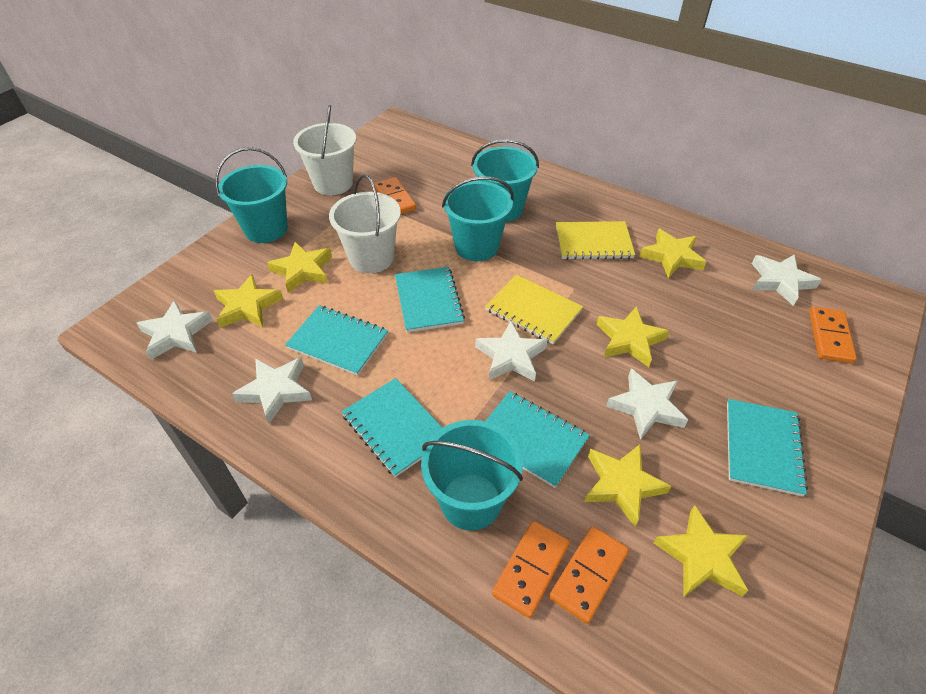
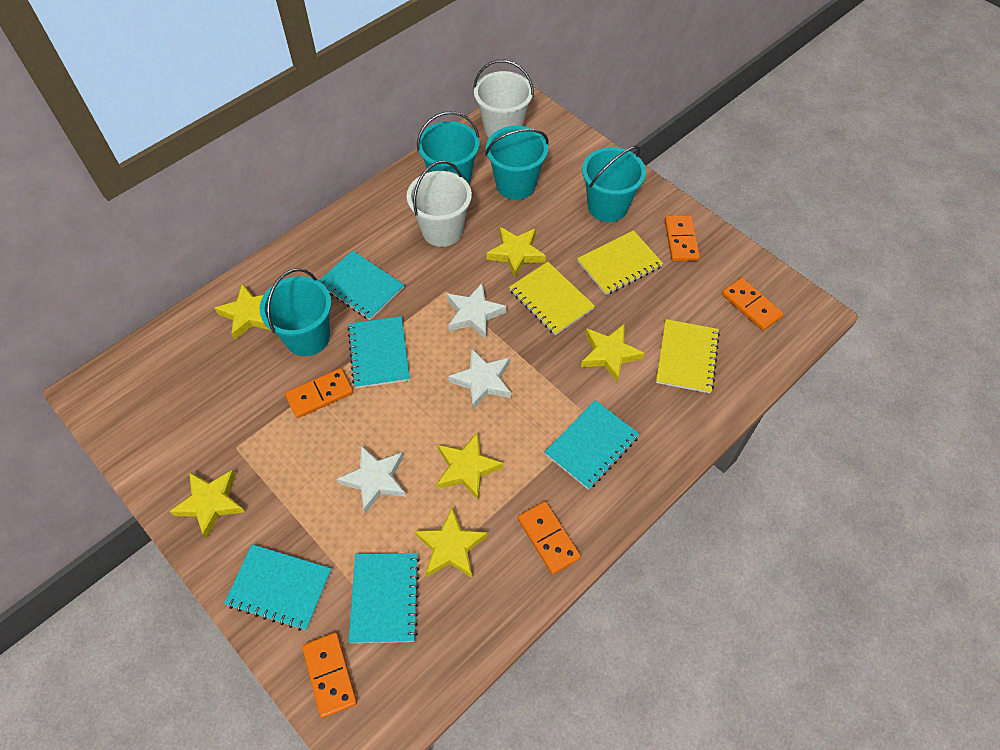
orange domino: 4 -> 5
white star: 5 -> 3
yellow notebook: 2 -> 3

